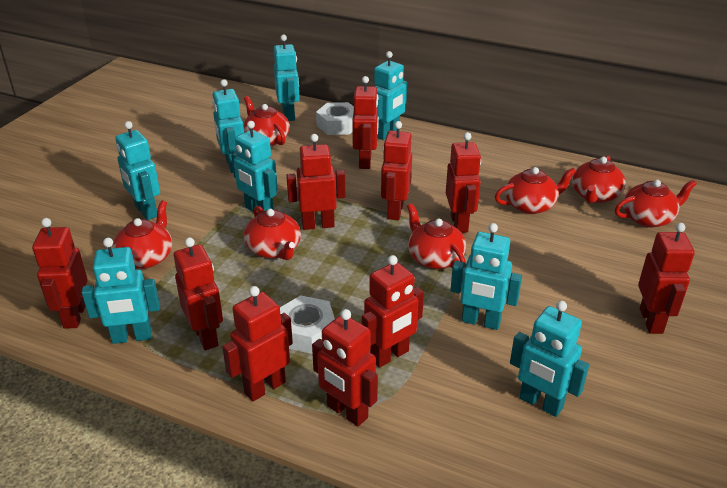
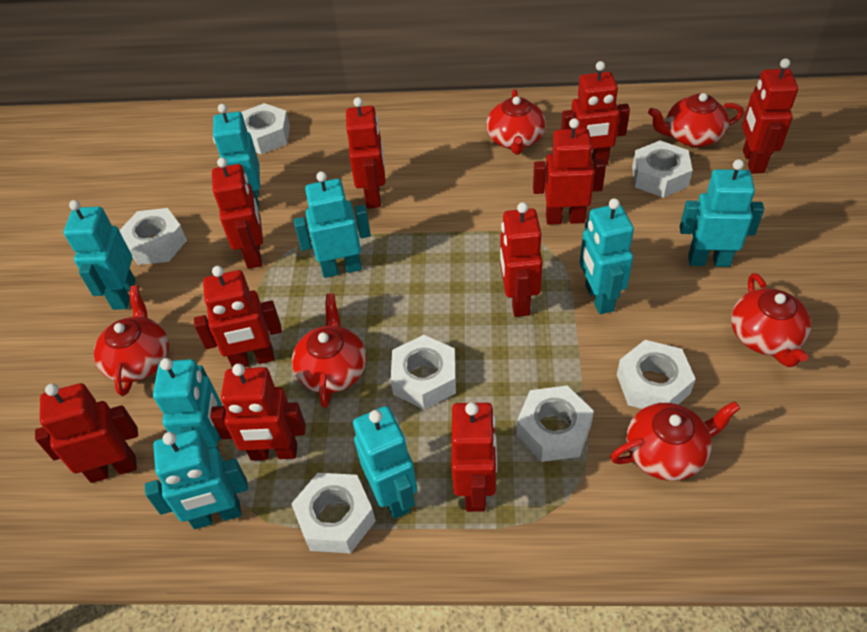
red teapot: 7 -> 6
white nut: 2 -> 7

